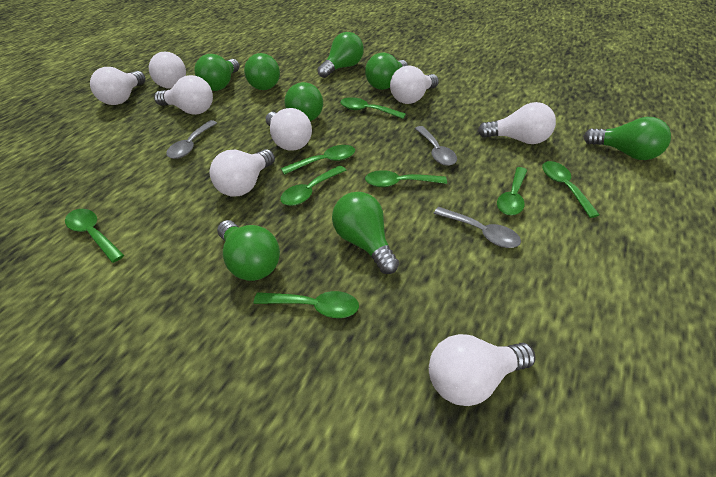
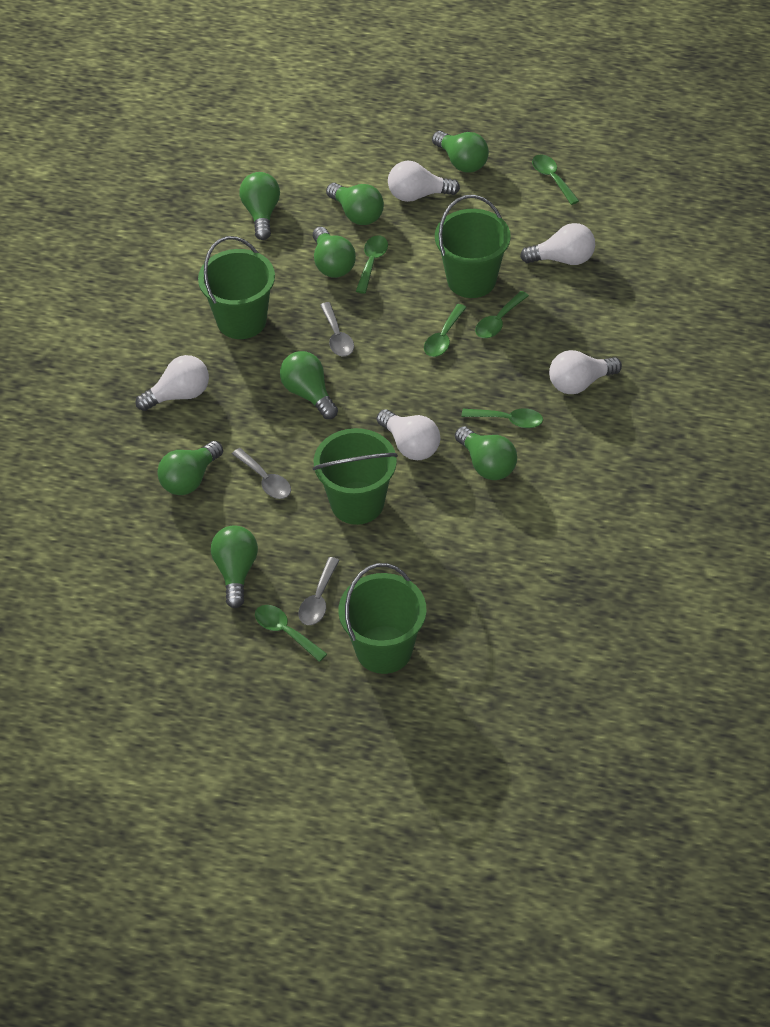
green bucket: 0 -> 4
green spoon: 8 -> 6
white light bulb: 8 -> 5

